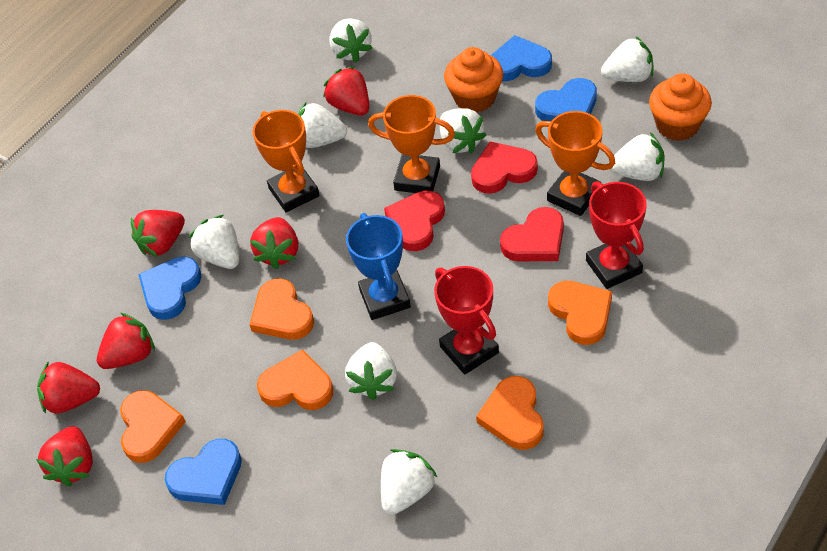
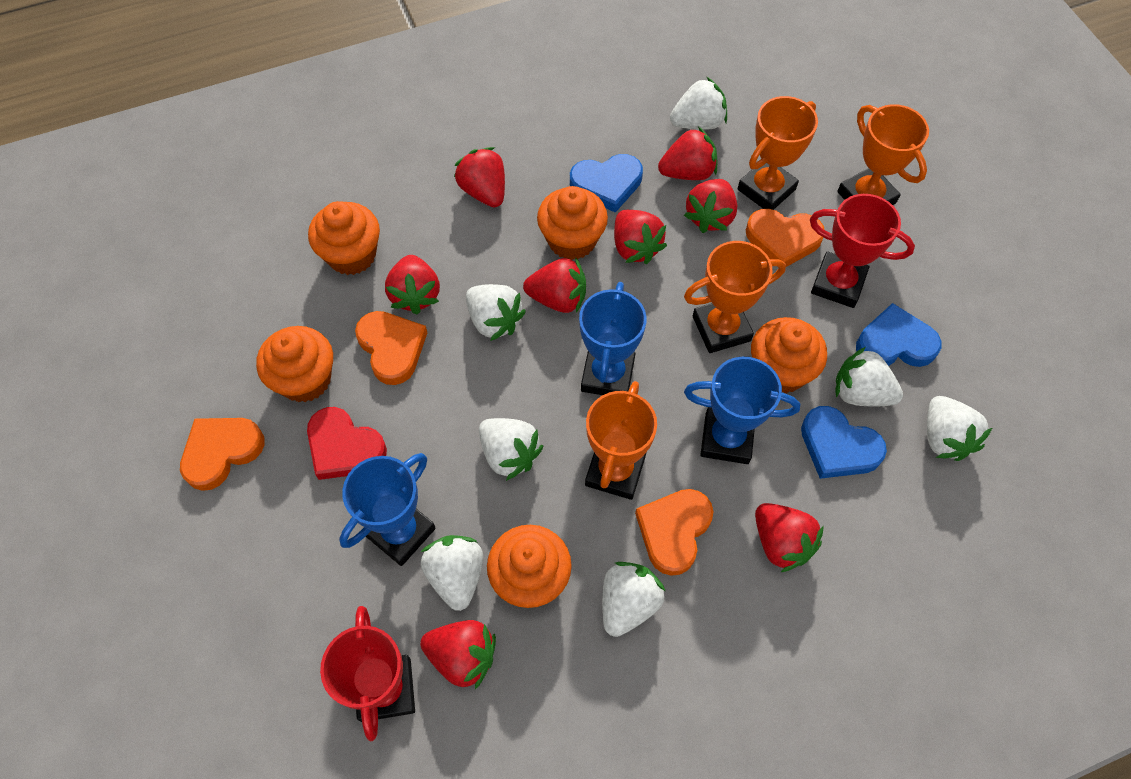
blue heart: 4 -> 3
blue trophy: 1 -> 3
orange cupcake: 2 -> 5
orange heart: 5 -> 4
orange trophy: 3 -> 4
red heart: 3 -> 1
red strawberry: 6 -> 8
white strawberry: 8 -> 7

